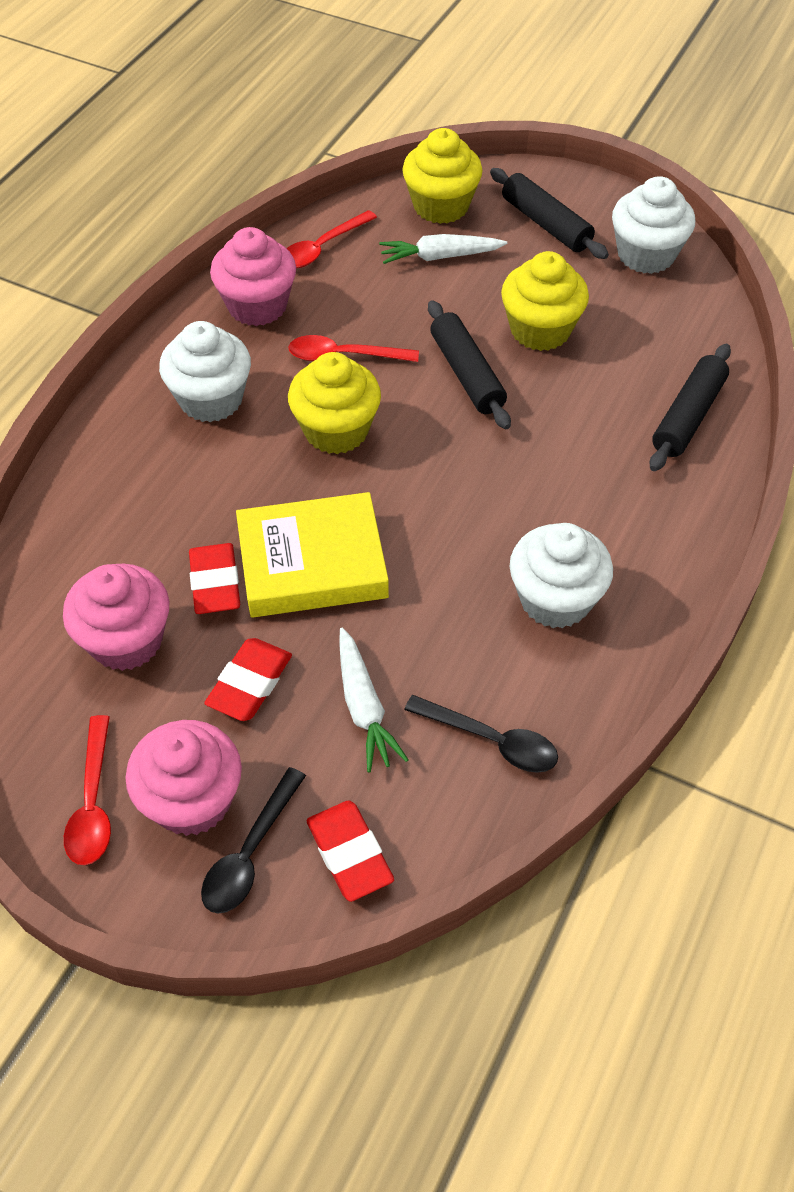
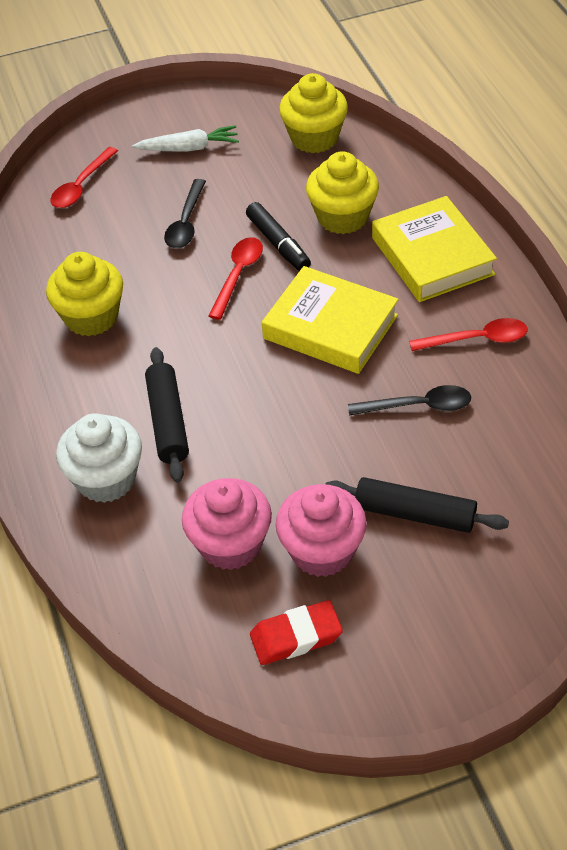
black marker: 0 -> 1
black rolling pin: 3 -> 2
pink cupcake: 3 -> 2
red eraser: 3 -> 1
white carrot: 2 -> 1
white cupcake: 3 -> 1
yellow book: 1 -> 2

